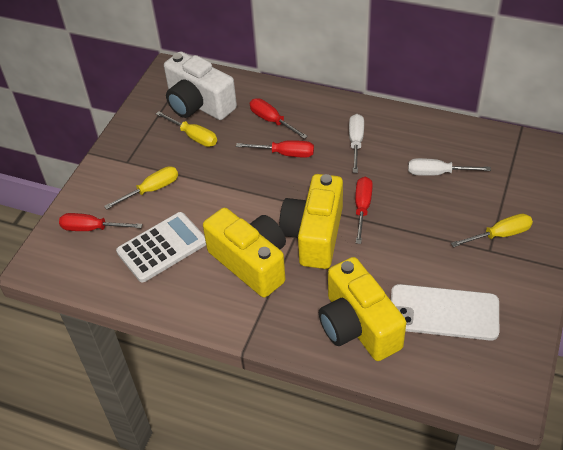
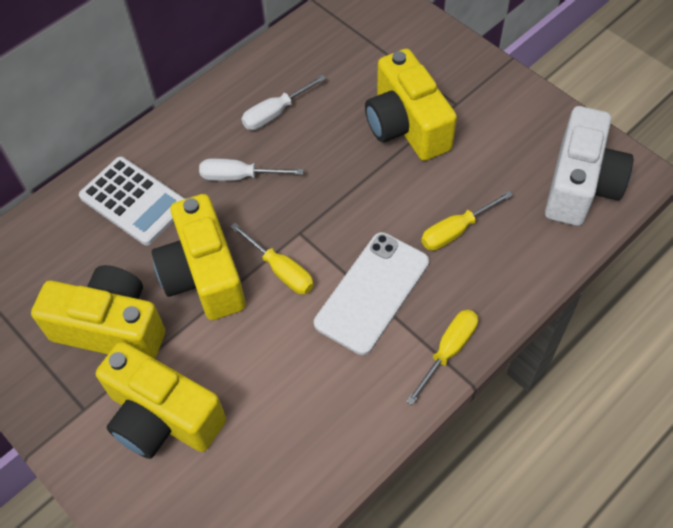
red screwdriver: 4 -> 0
yellow camera: 3 -> 4

